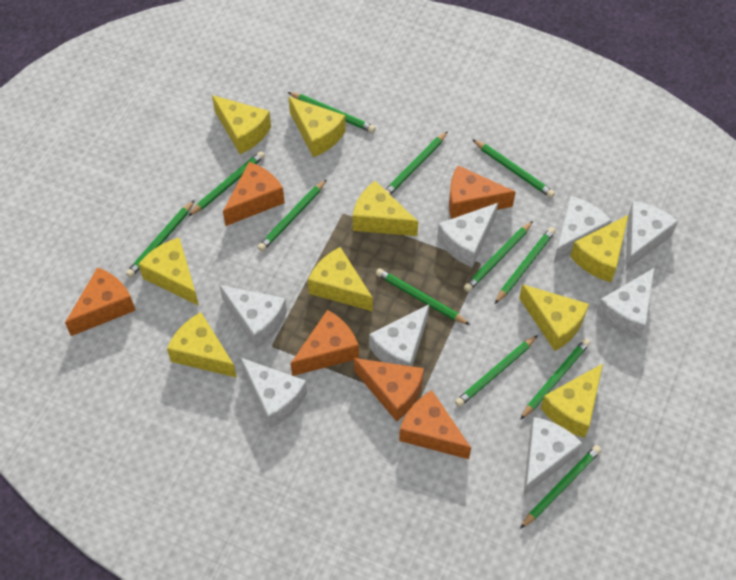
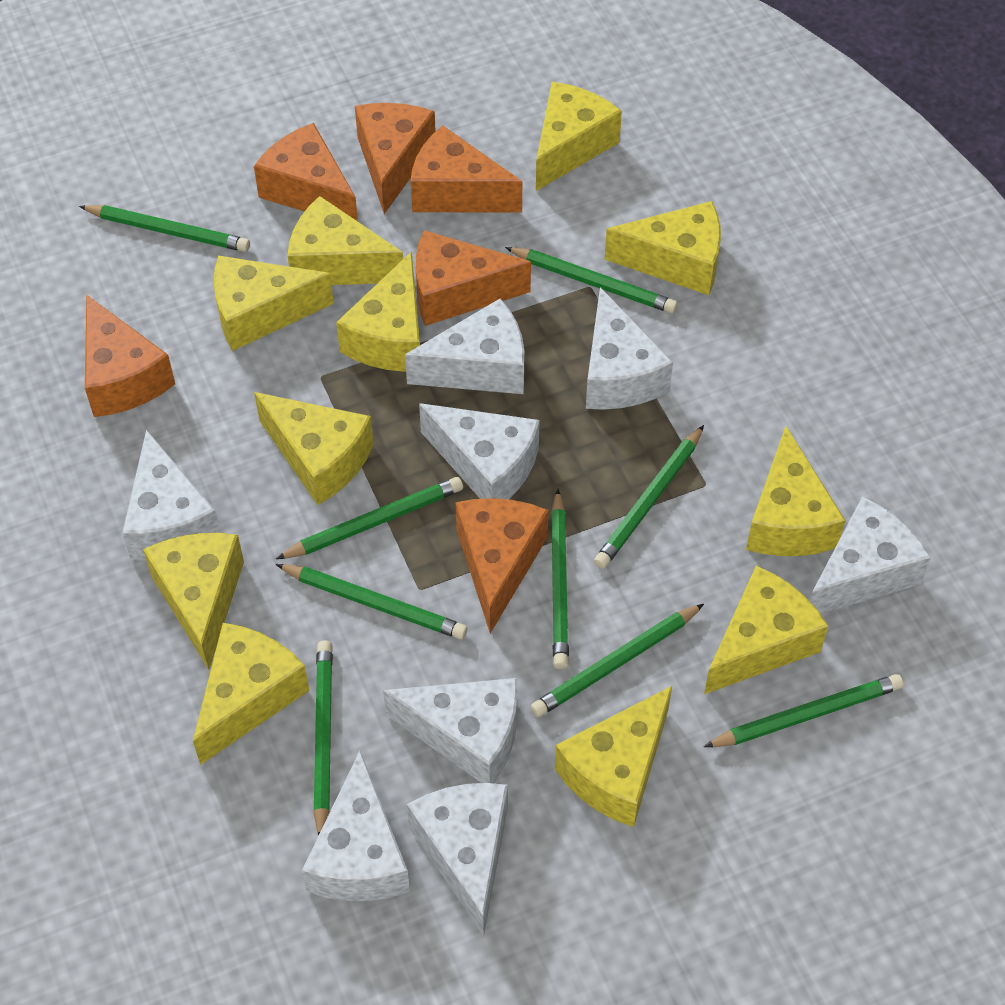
green pencil: 12 -> 9
yellow cheese: 9 -> 11

